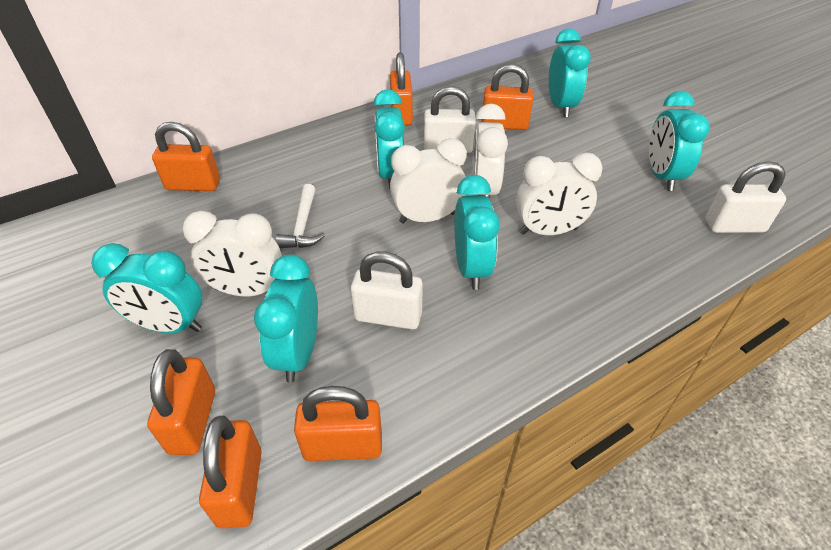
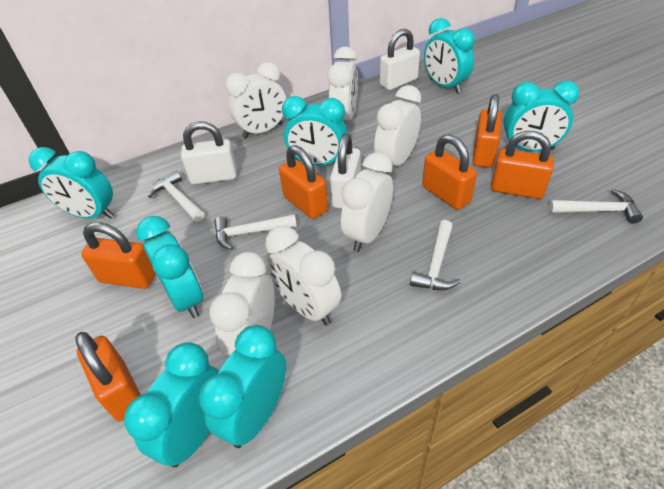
turquoise clock: 6 -> 7
white clock: 4 -> 6
white hammer: 1 -> 4

